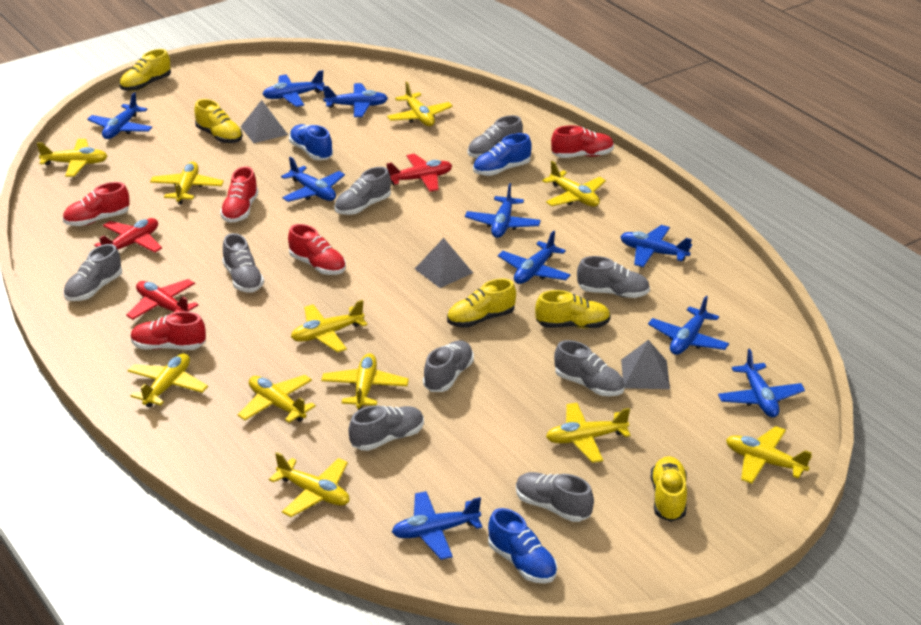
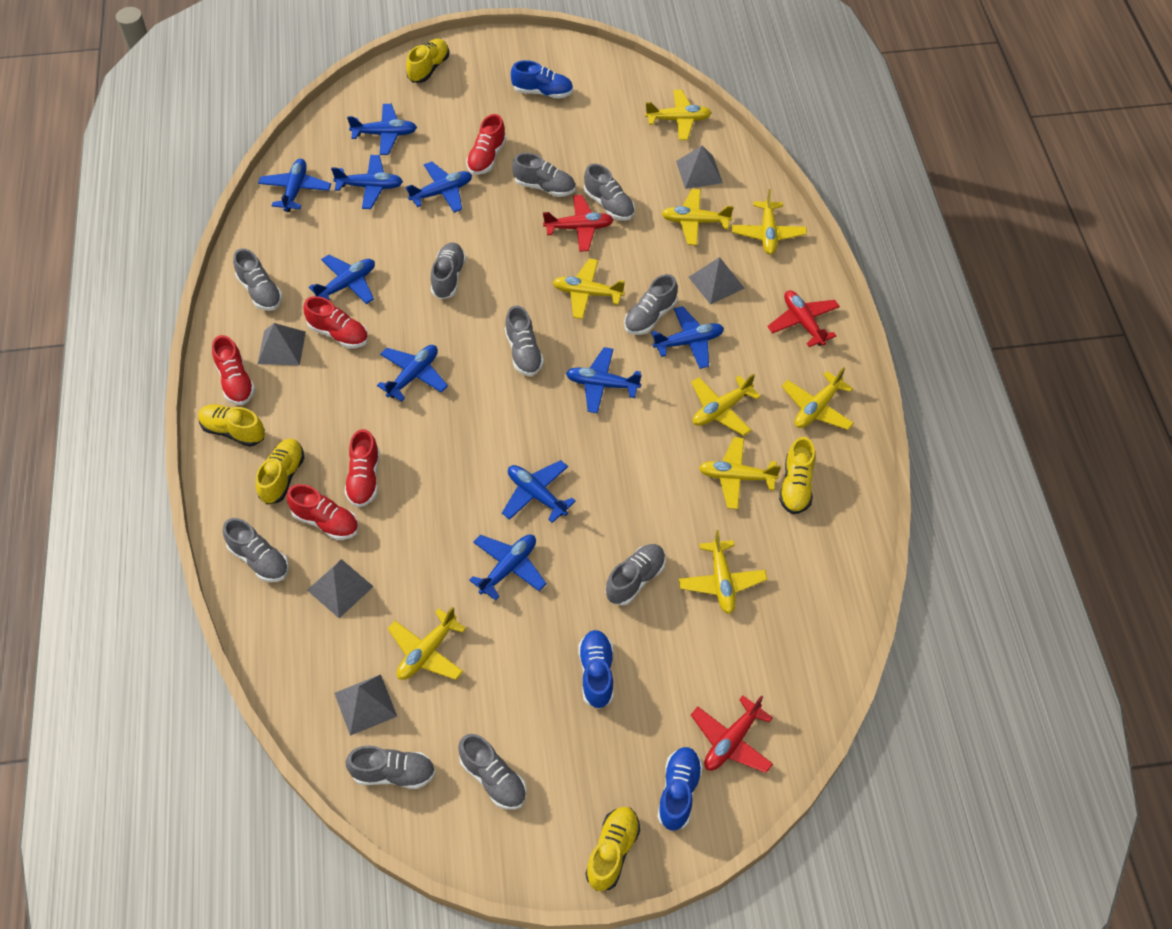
grey pyramid: 3 -> 5
grey shoe: 9 -> 10
yellow plane: 11 -> 9

